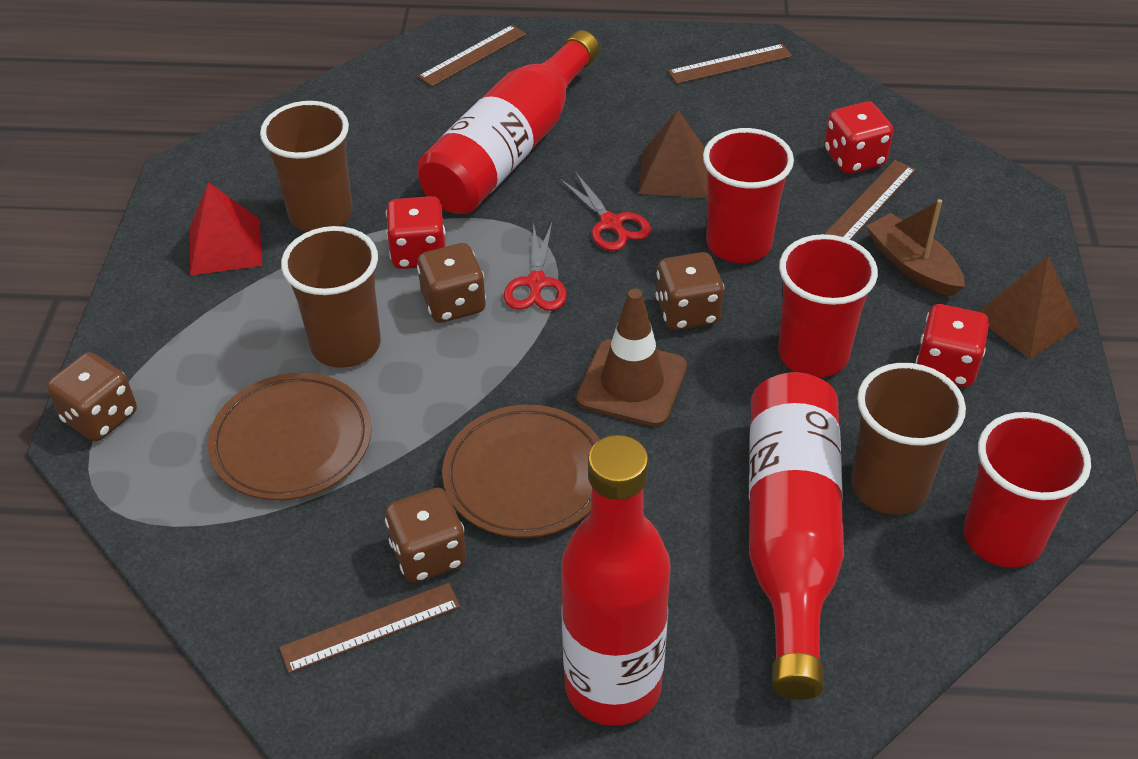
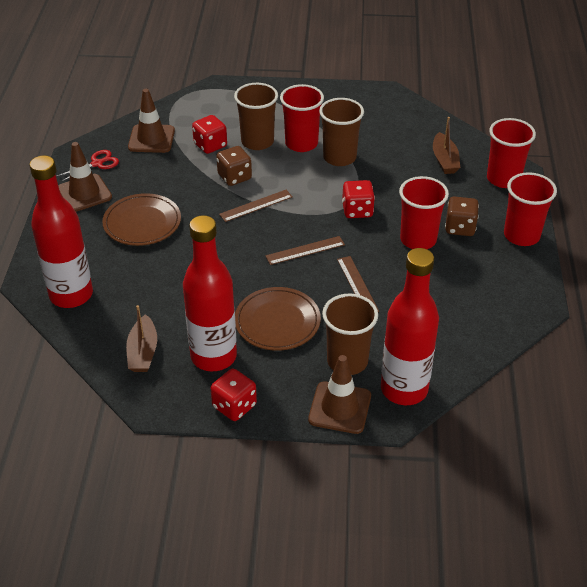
brown boat: 1 -> 2
brown dice: 4 -> 2
brown pyramid: 2 -> 0
brown ruler: 4 -> 3
brown traffic cone: 1 -> 3
red cup: 3 -> 4
red pyramid: 1 -> 0
red scissors: 2 -> 1

